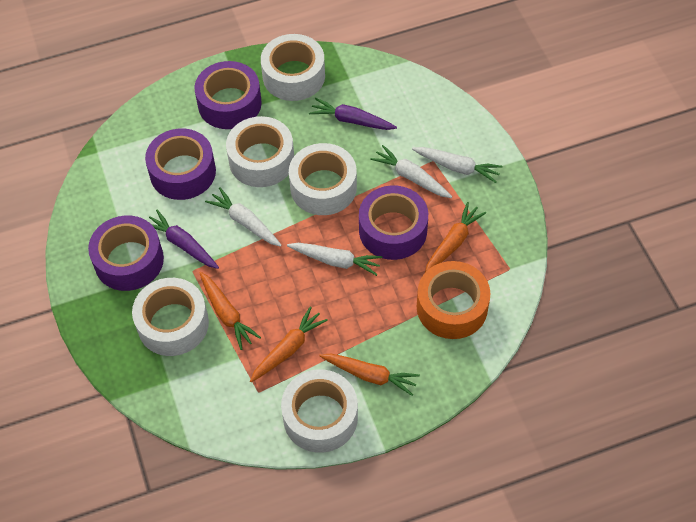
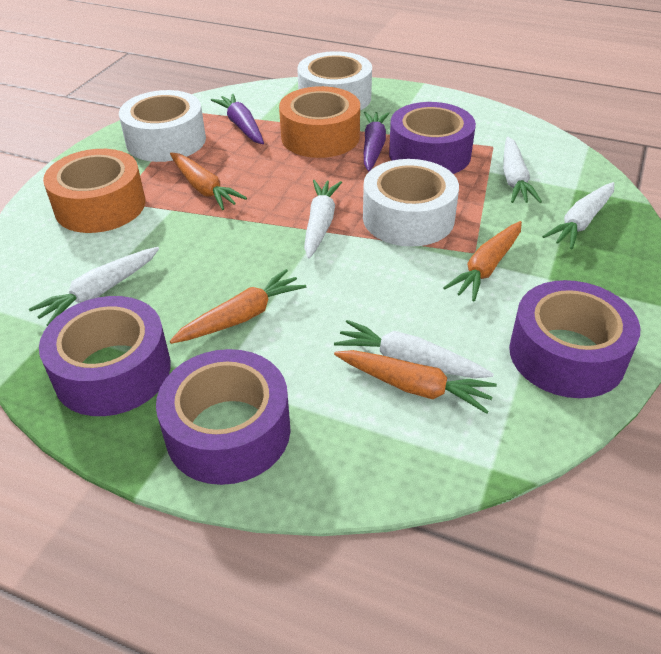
orange tape: 1 -> 2
white carrot: 4 -> 5
white tape: 5 -> 3

